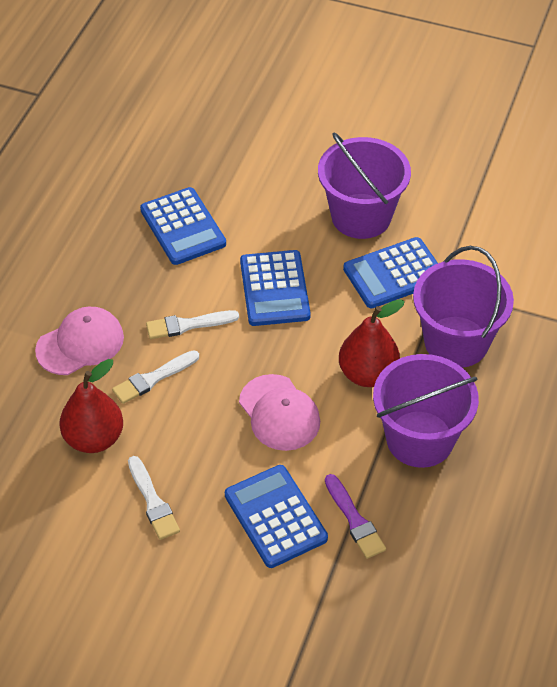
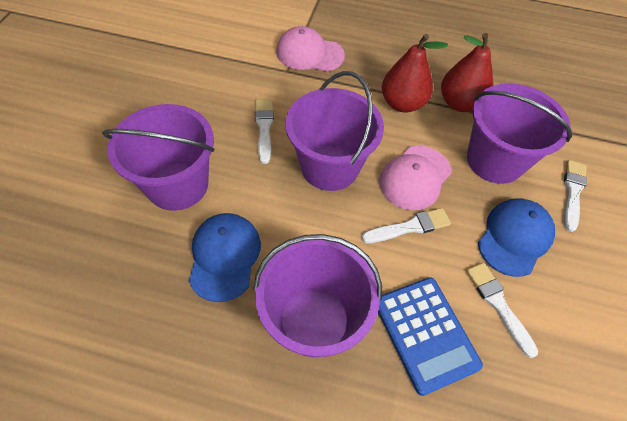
blue calculator: 4 -> 1
blue cap: 0 -> 2
purple brush: 1 -> 0
purple bucket: 3 -> 4
white brush: 3 -> 4

